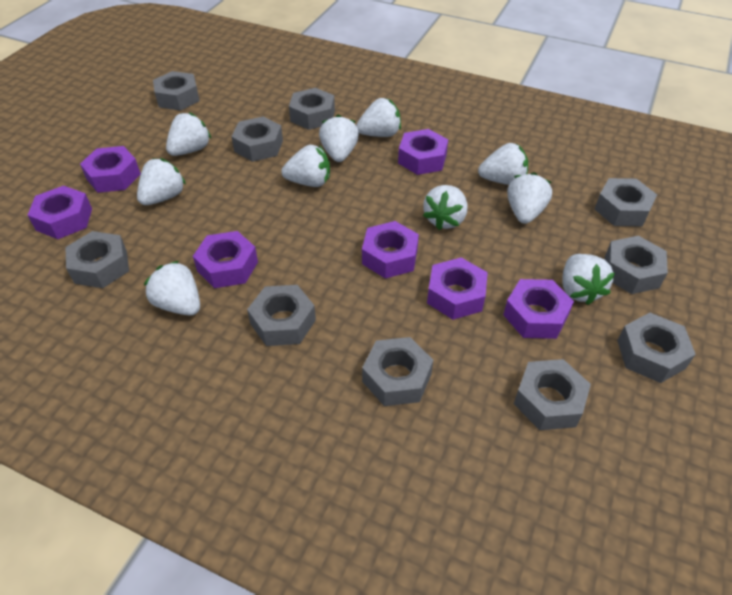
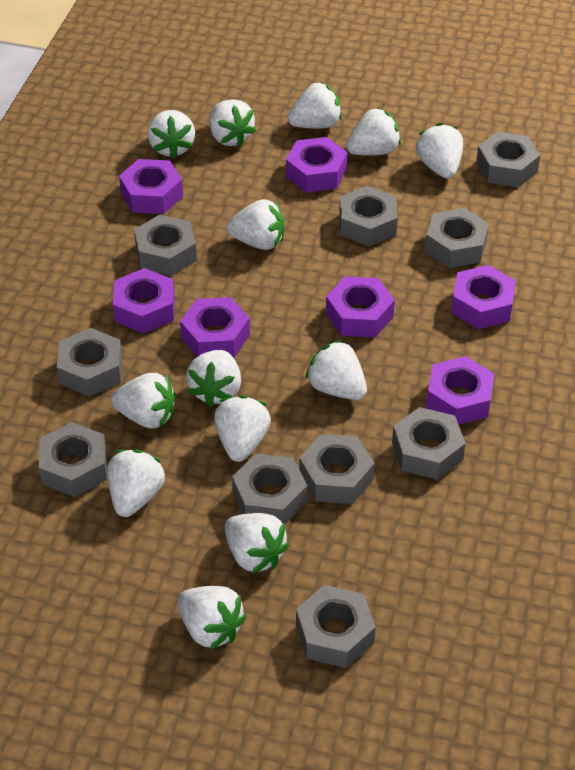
white strawberry: 10 -> 13

